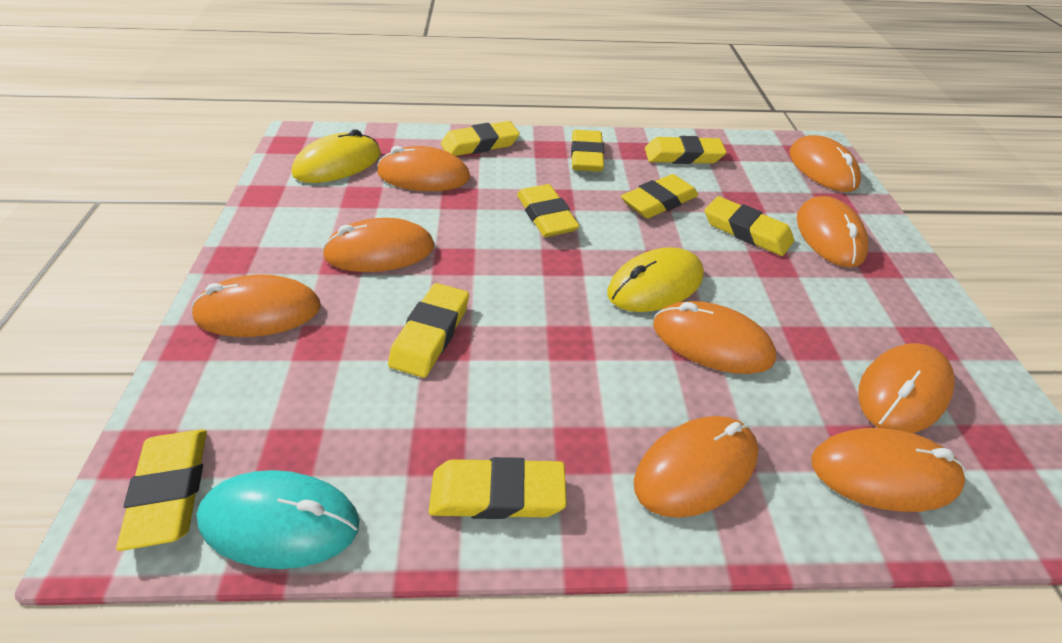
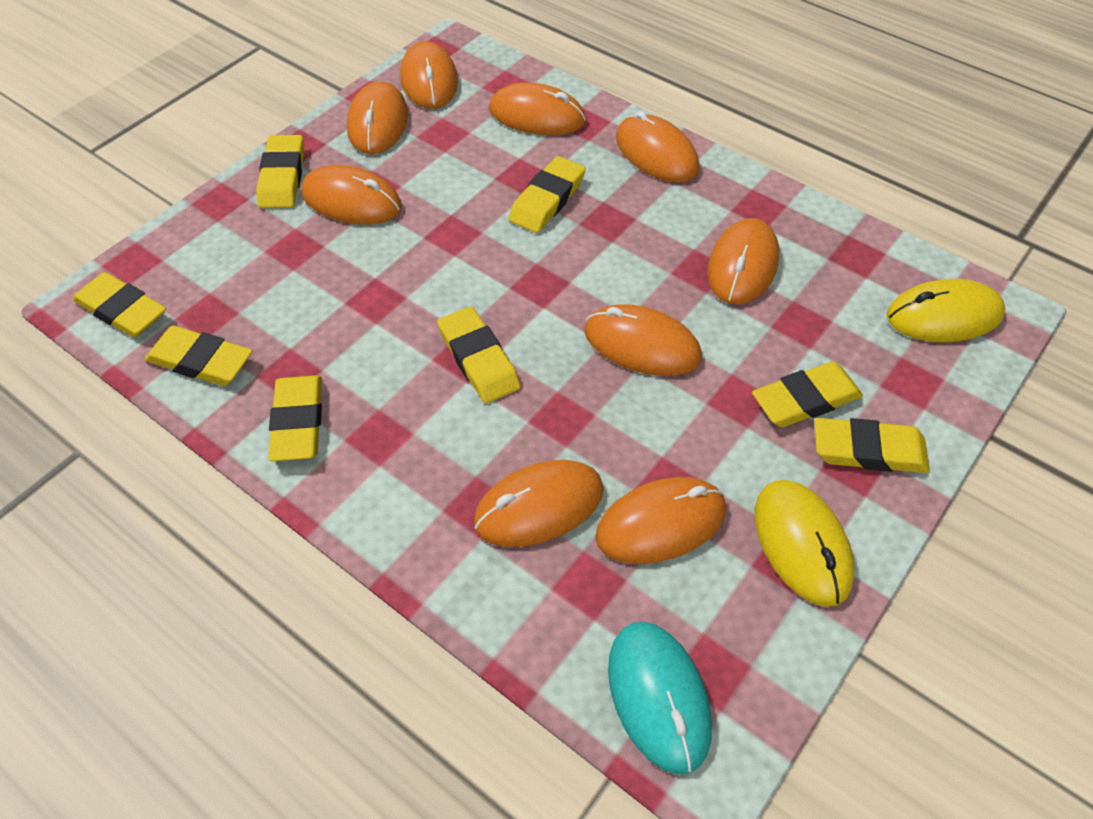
yellow eraser: 9 -> 8

